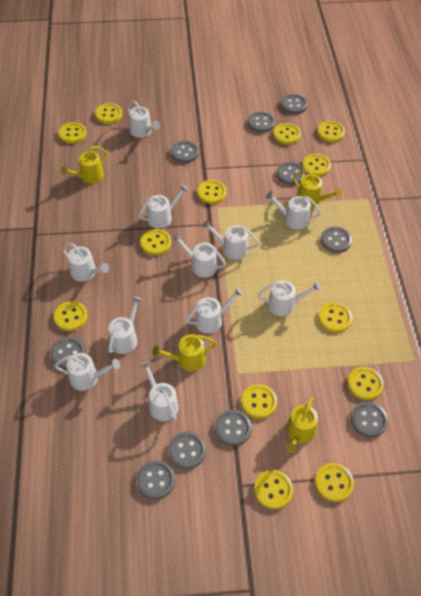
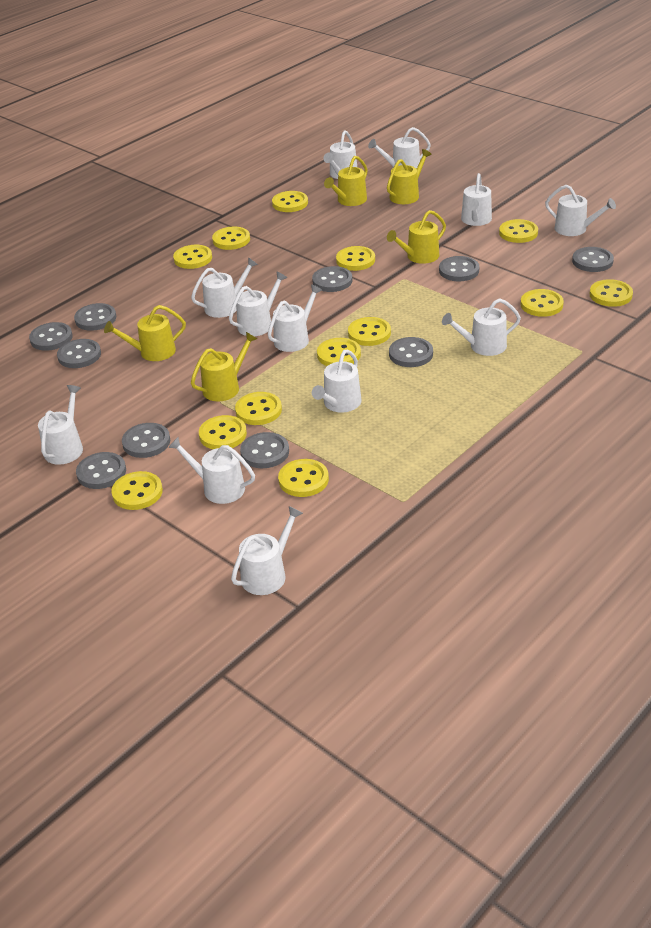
white watering can: 11 -> 12
yellow watering can: 4 -> 5

